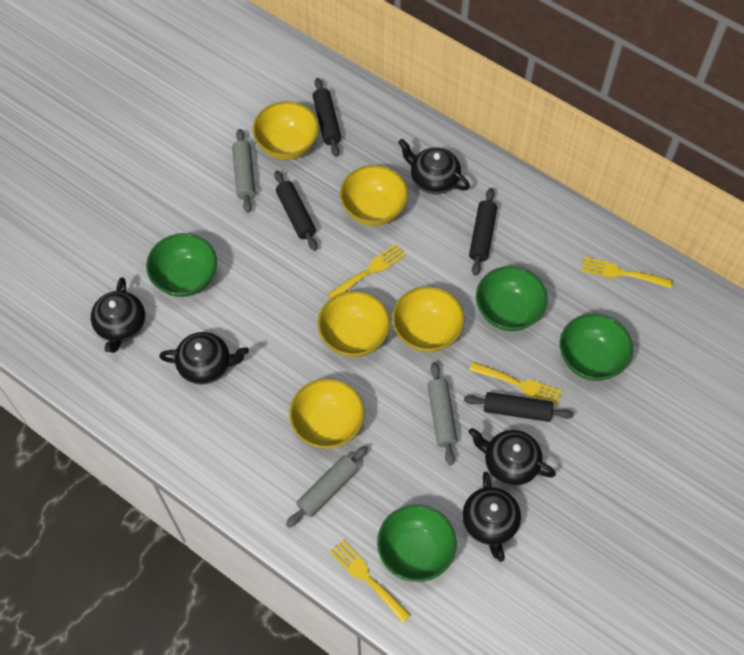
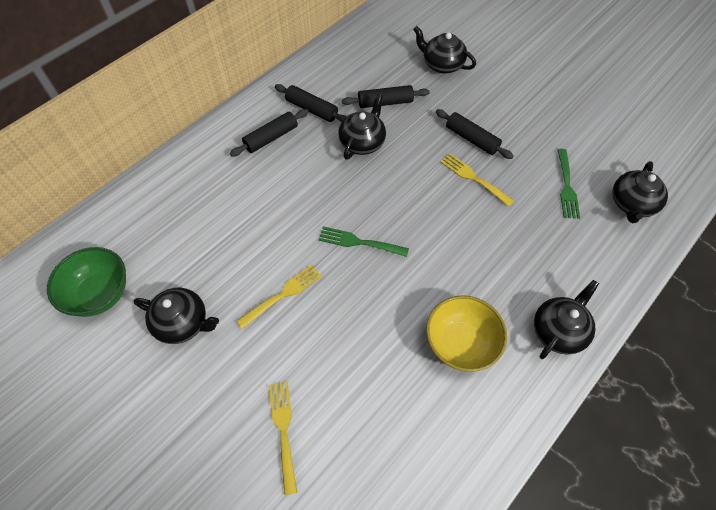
green bowl: 4 -> 1
green fork: 0 -> 2
grey rolling pin: 3 -> 0
yellow bowl: 5 -> 1
yellow fork: 4 -> 3

